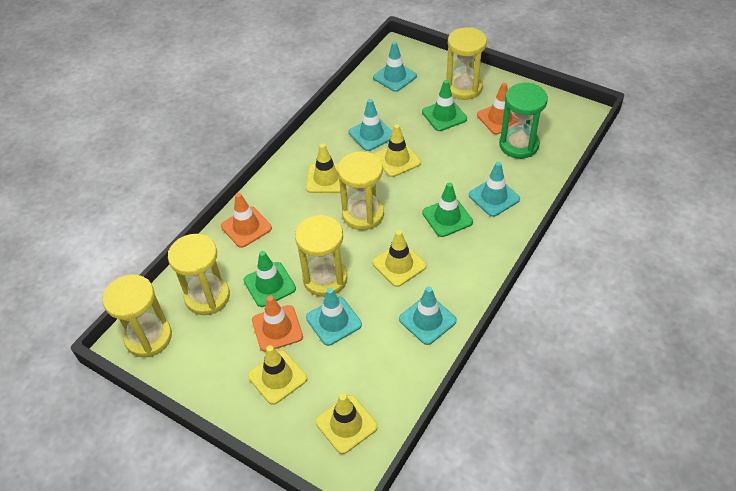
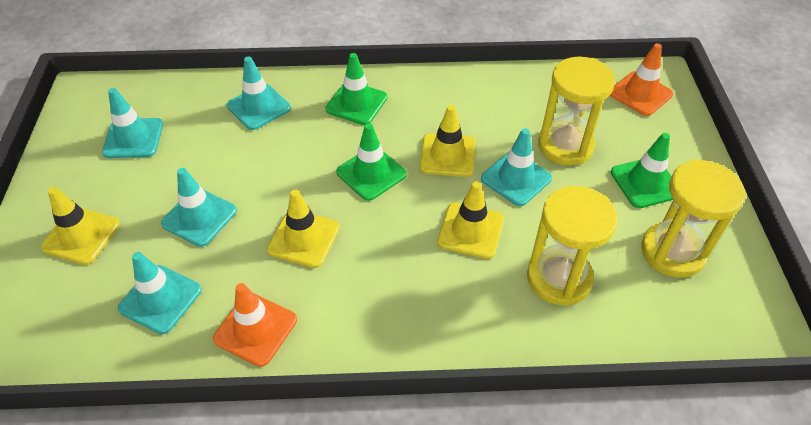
green hourglass: 1 -> 0
orange traffic cone: 3 -> 2
yellow hourglass: 5 -> 3
yellow traffic cone: 5 -> 4

